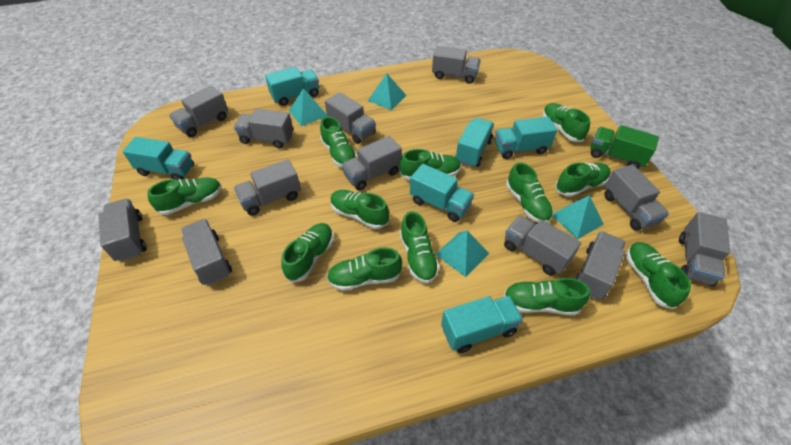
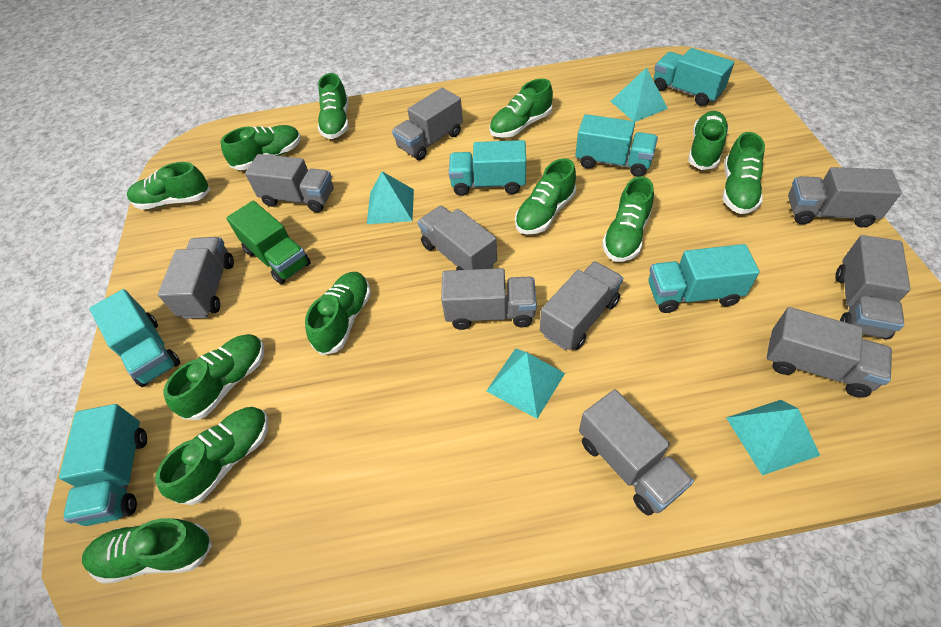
grey truck: 12 -> 10

